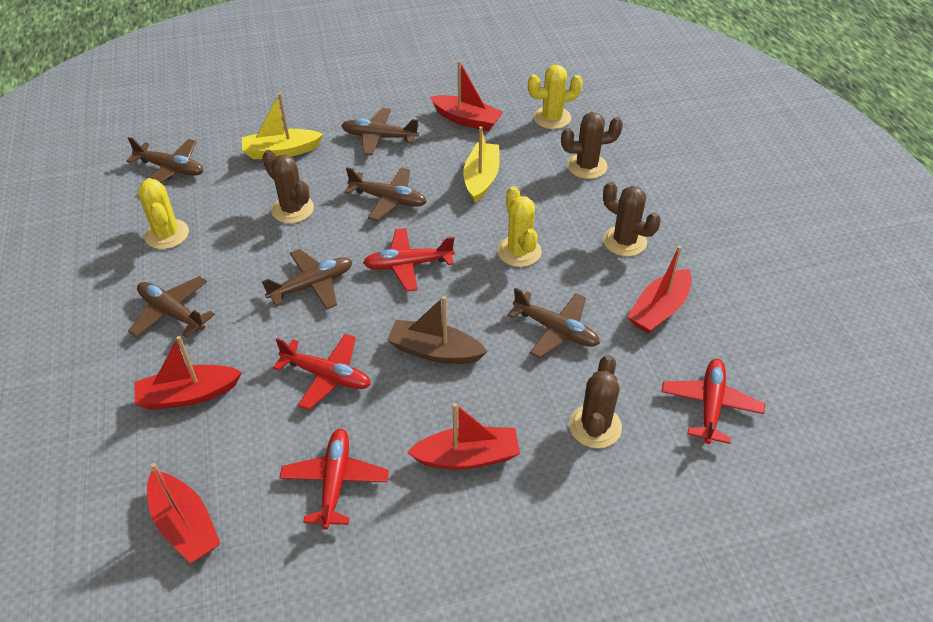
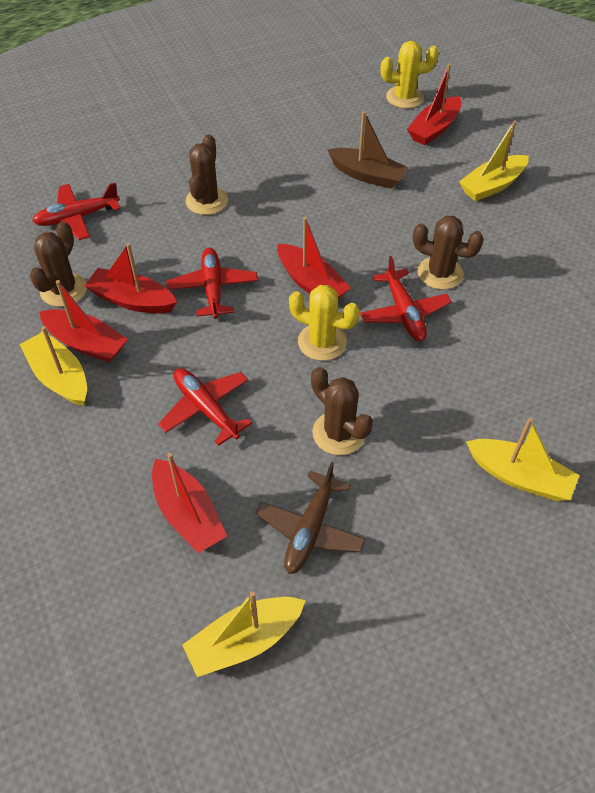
brown plane: 6 -> 1
yellow boat: 2 -> 4
yellow cactus: 3 -> 2

